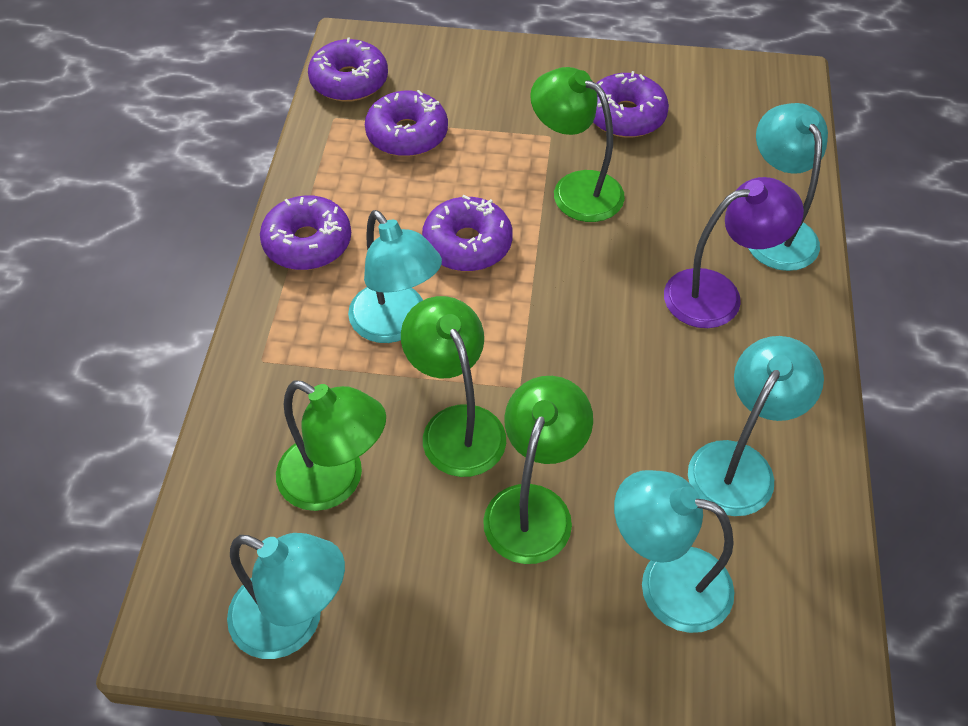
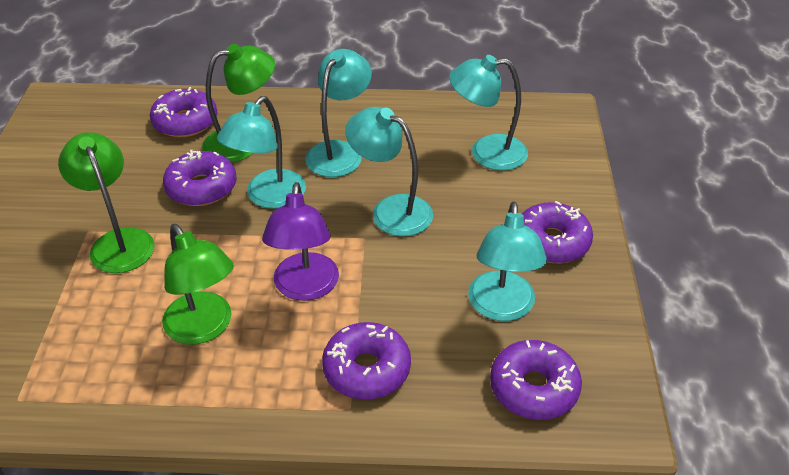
green lamp: 4 -> 3

